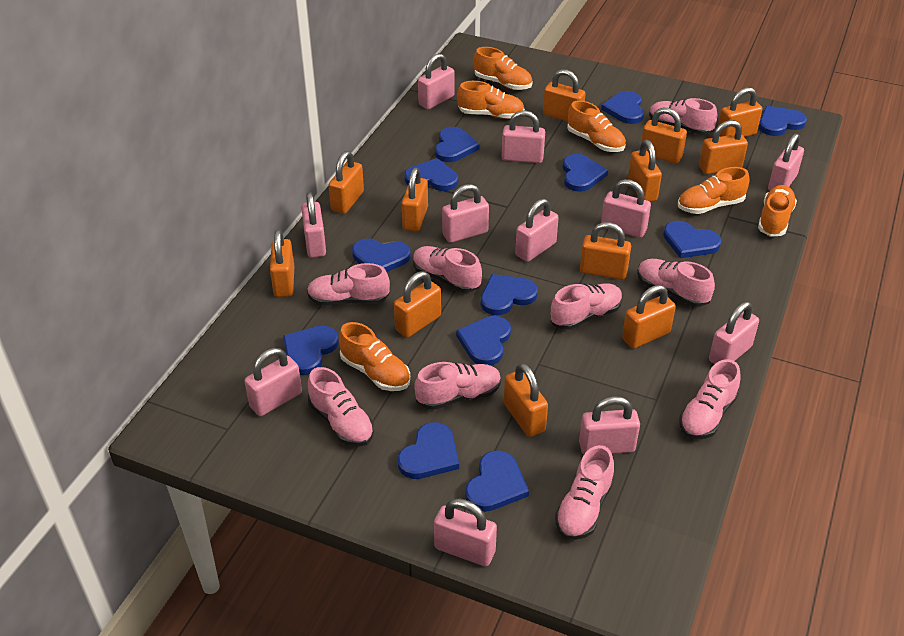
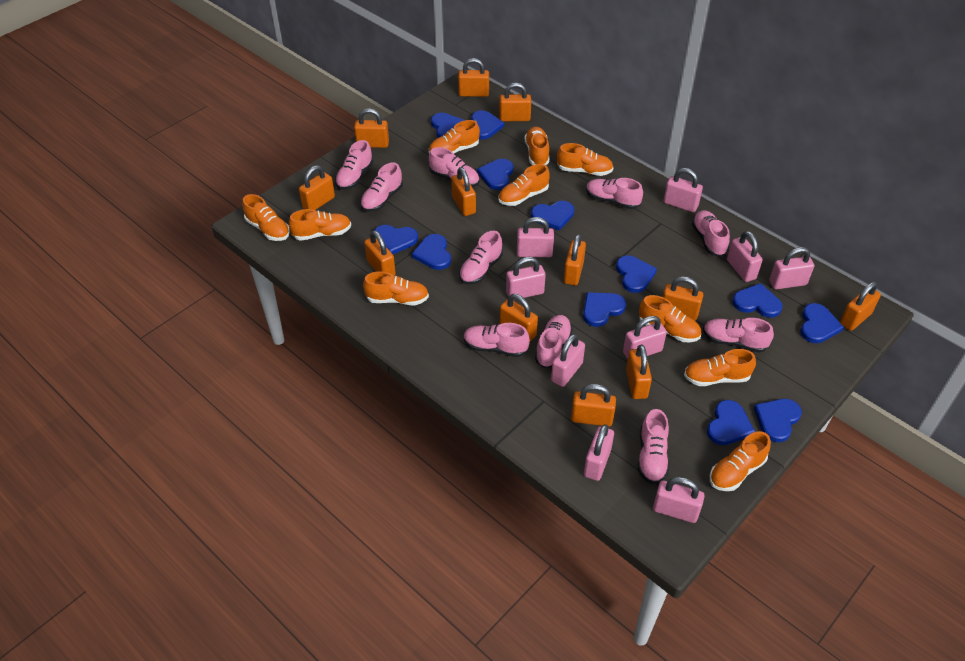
orange shoe: 6 -> 10
pink padlock: 11 -> 9
pink shoe: 9 -> 10

